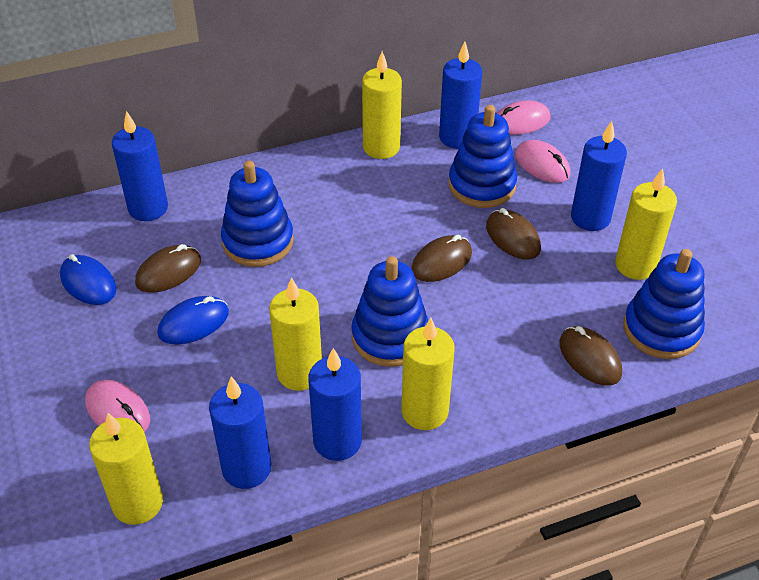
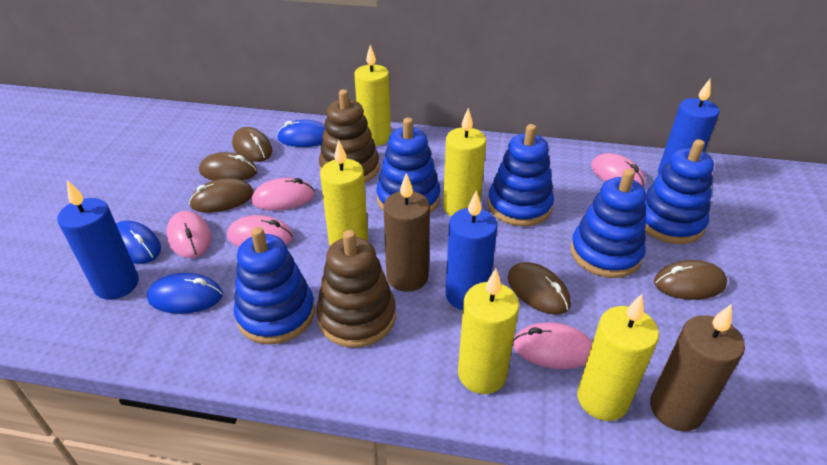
blue candle: 5 -> 3
blue mouse: 2 -> 3
blue stacking toy: 4 -> 5
brown candle: 0 -> 2
brown mouse: 4 -> 5
brown stacking toy: 0 -> 2
pink mouse: 3 -> 5

